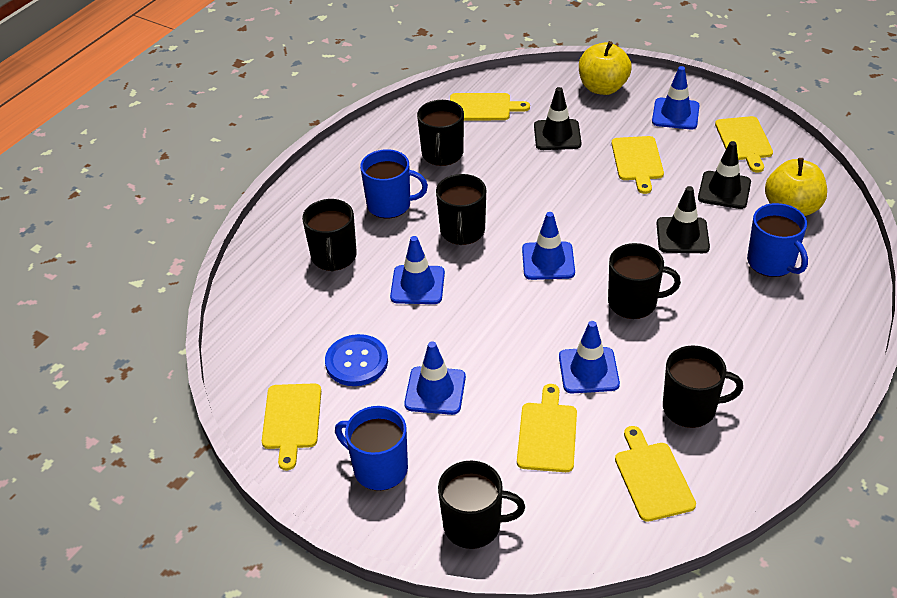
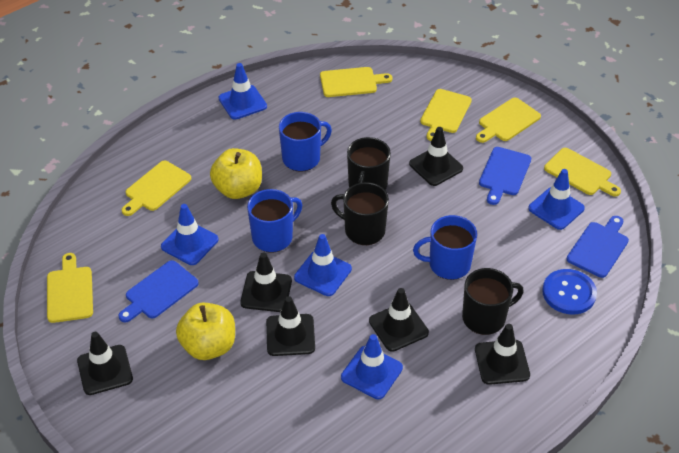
black mug: 6 -> 3
black traffic cone: 3 -> 6
blue cutting board: 0 -> 3

